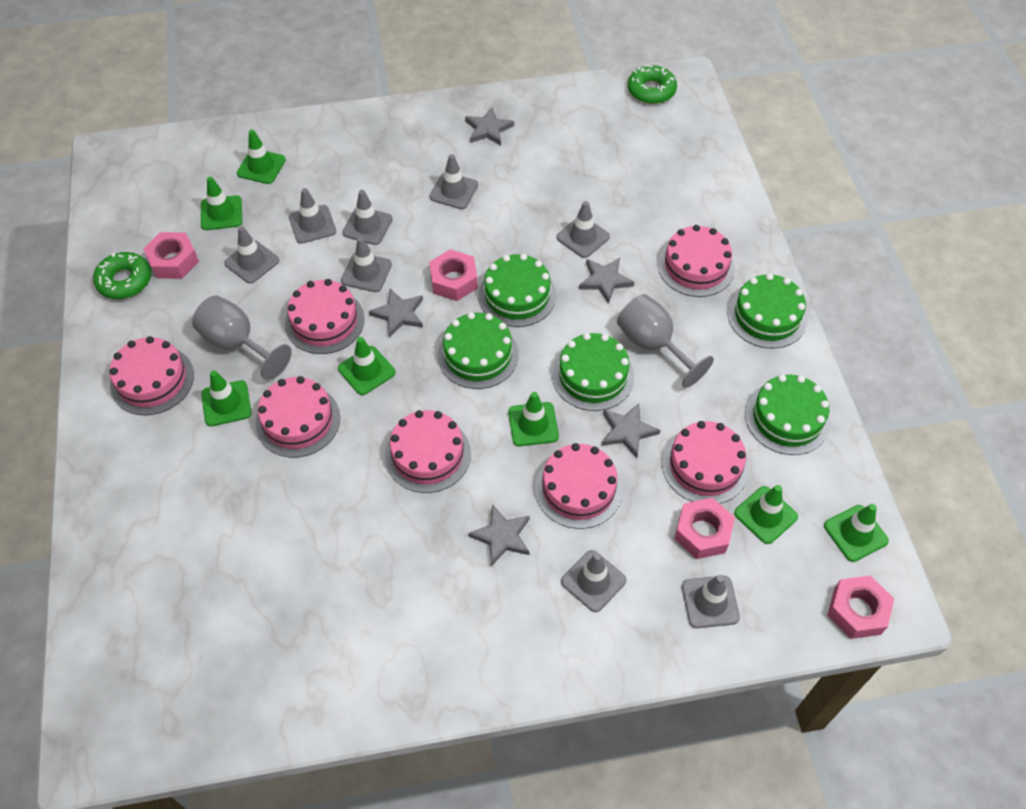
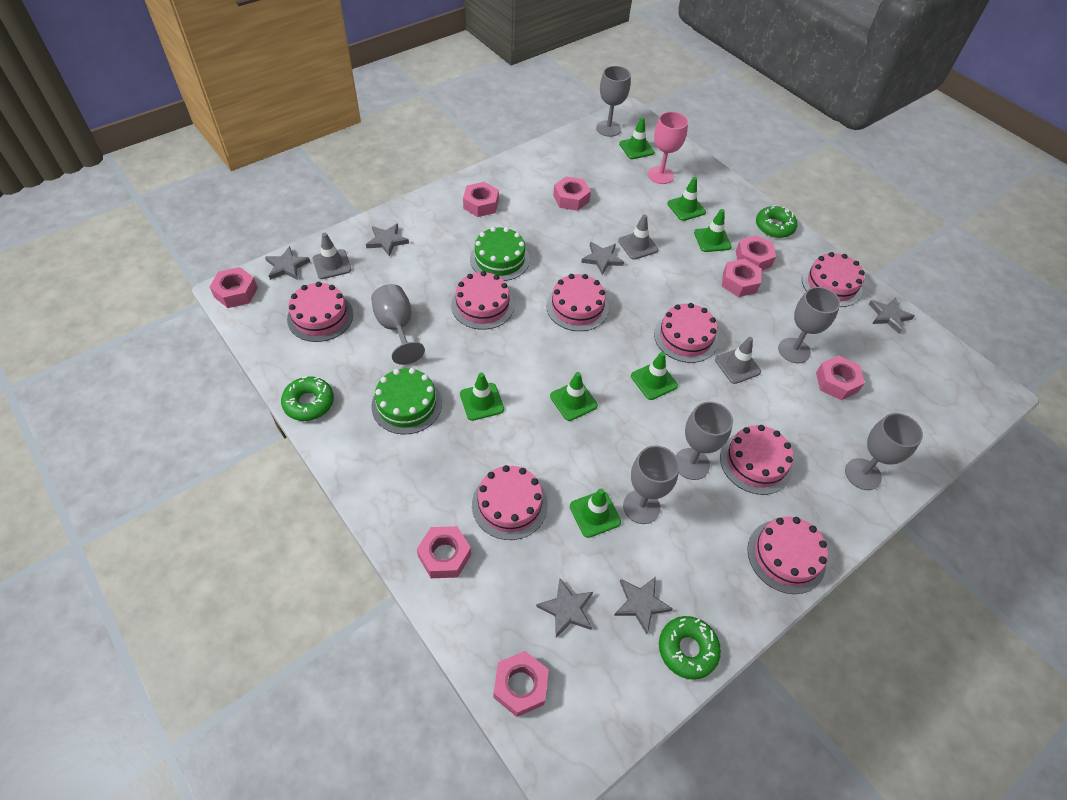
green cake: 5 -> 2
green donut: 2 -> 3
grey goblet: 2 -> 6
grey star: 5 -> 6
grey traffic cone: 8 -> 3
pink cake: 7 -> 8
pink goblet: 0 -> 1
pink nut: 4 -> 8

